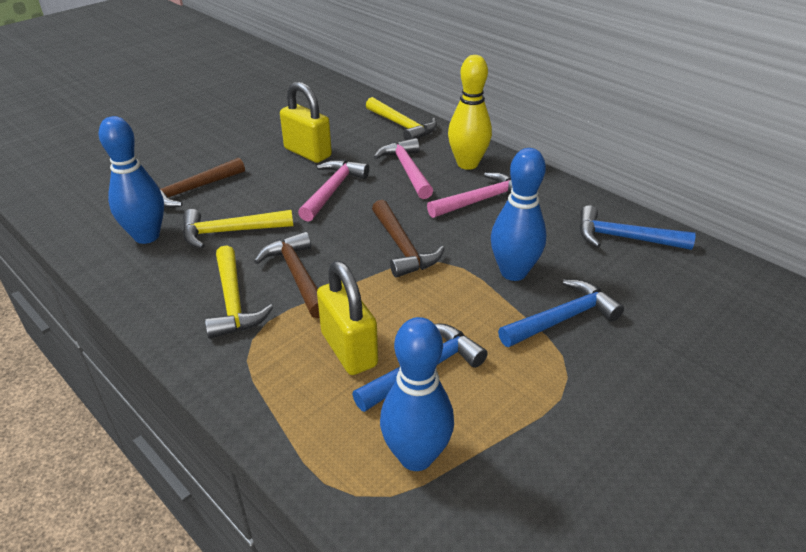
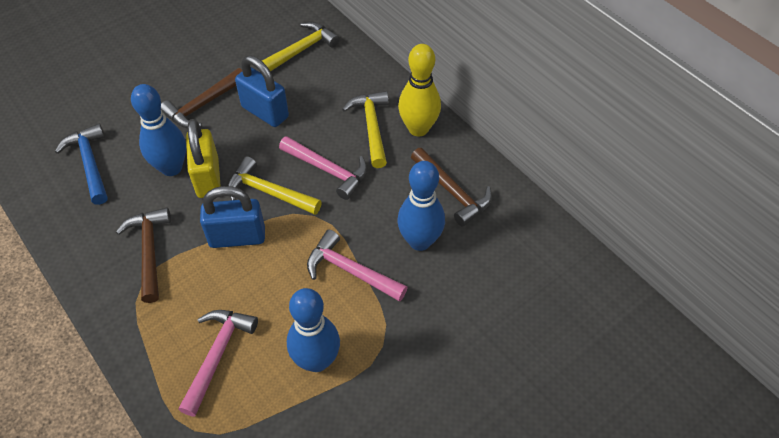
blue hammer: 3 -> 1
blue padlock: 0 -> 2
yellow padlock: 2 -> 1

